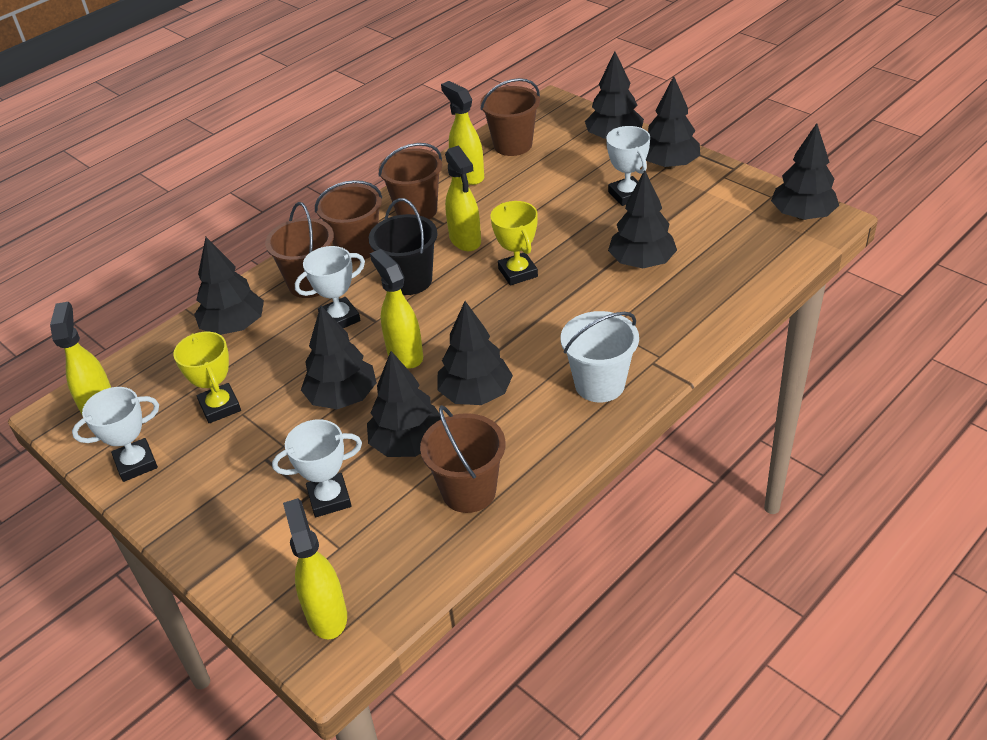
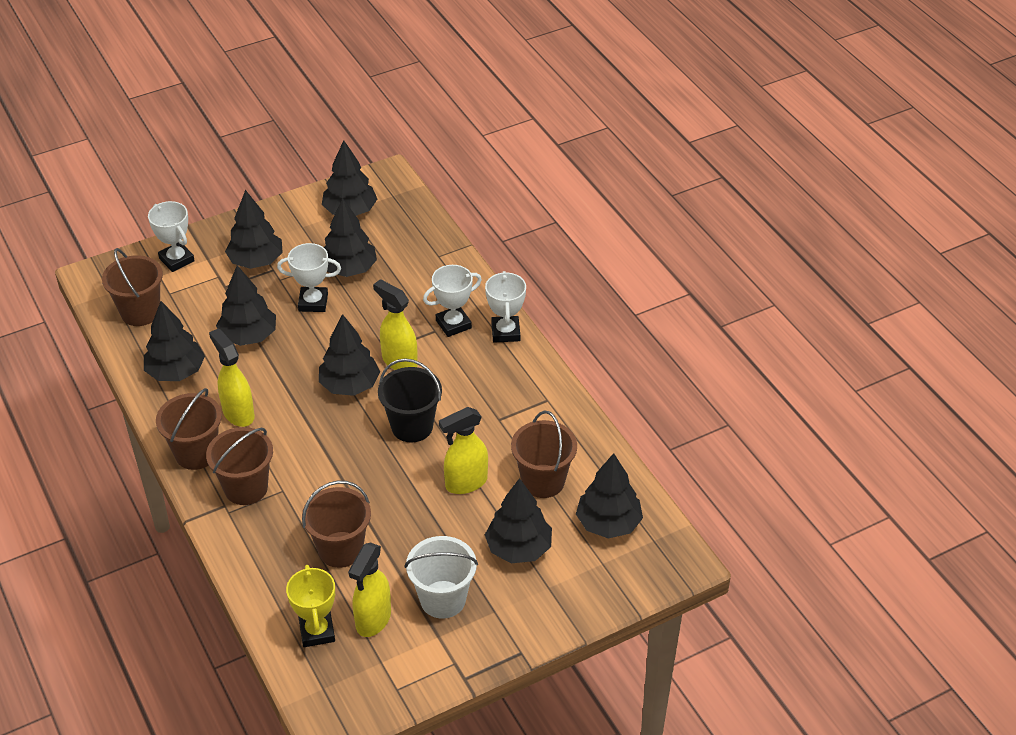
yellow spray bottle: 5 -> 4
yellow trophy: 2 -> 1

